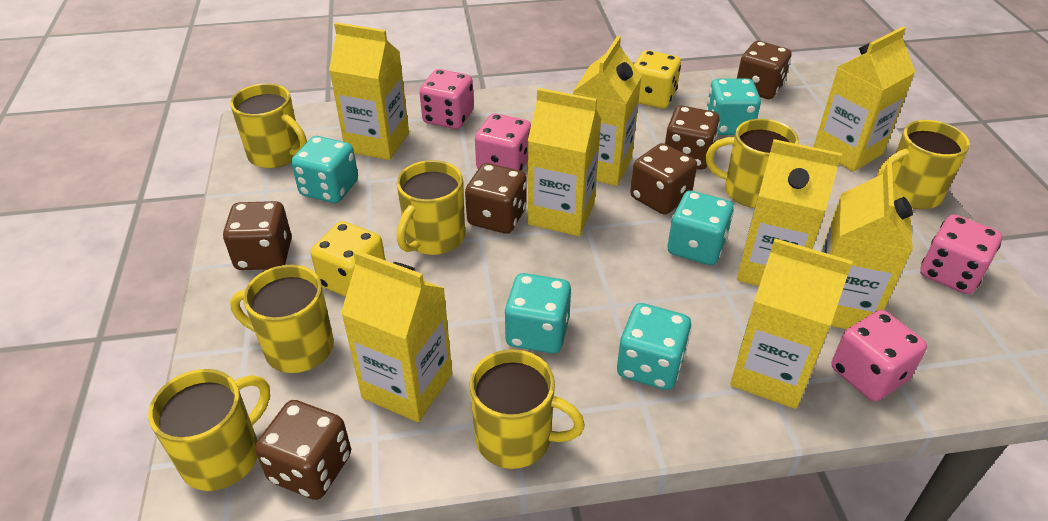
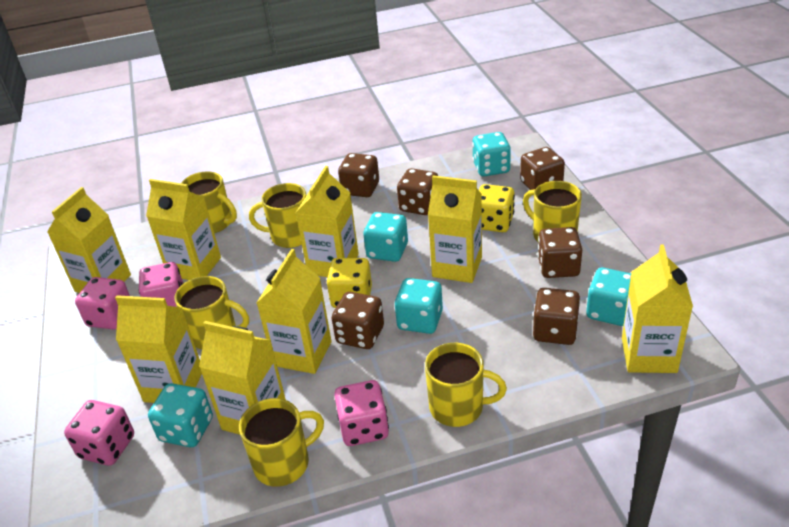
yellow mug: 7 -> 6

